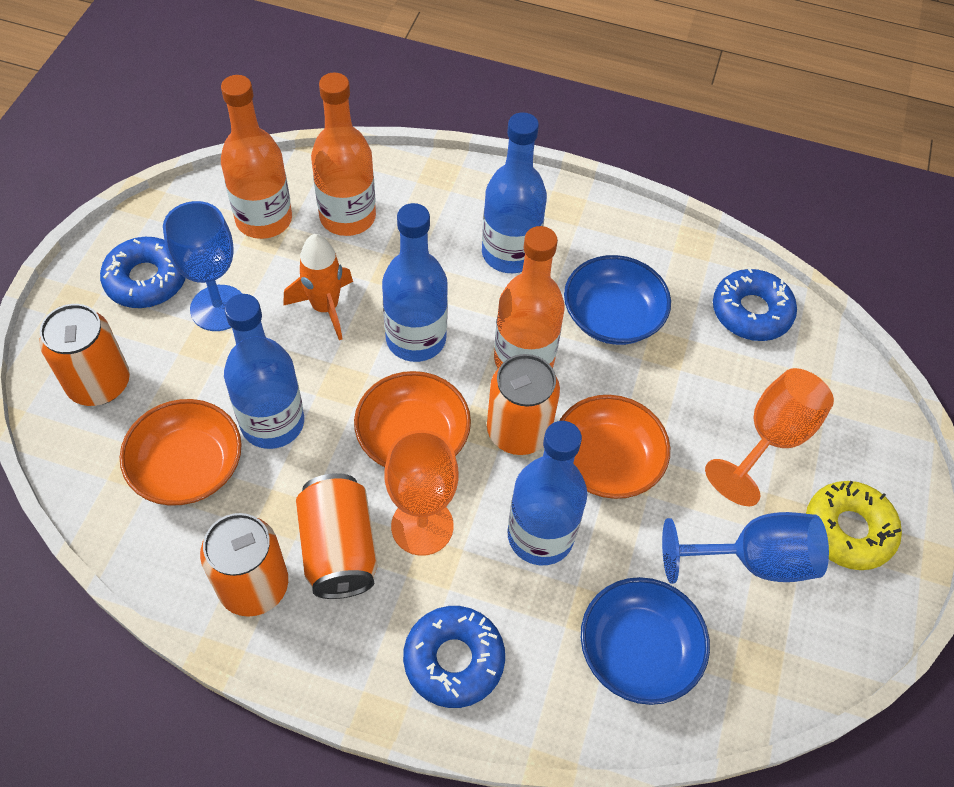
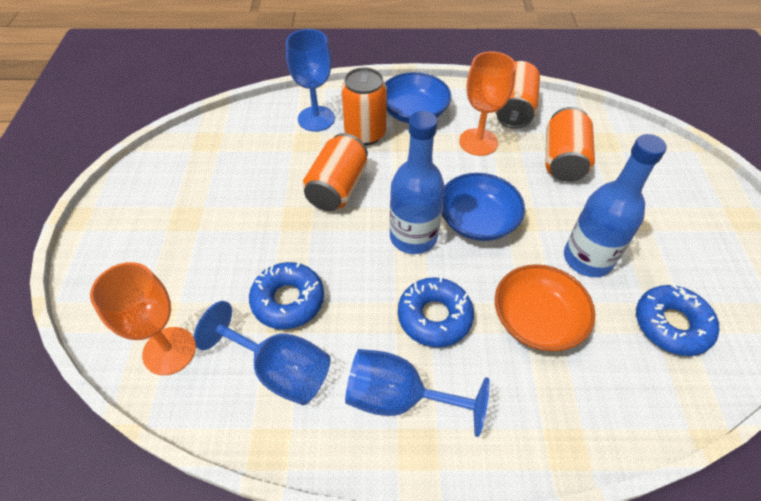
blue bottle: 4 -> 2
blue goblet: 2 -> 3
orange bottle: 3 -> 0
orange bowl: 3 -> 1
orange rocket: 1 -> 0
yellow donut: 1 -> 0

